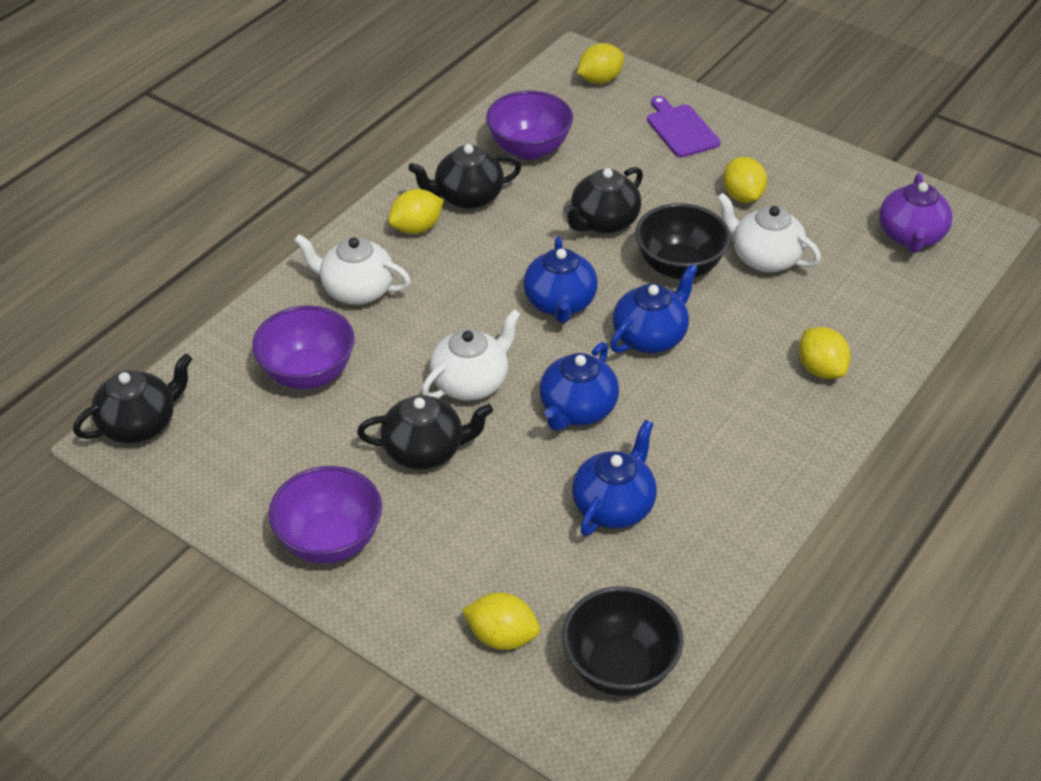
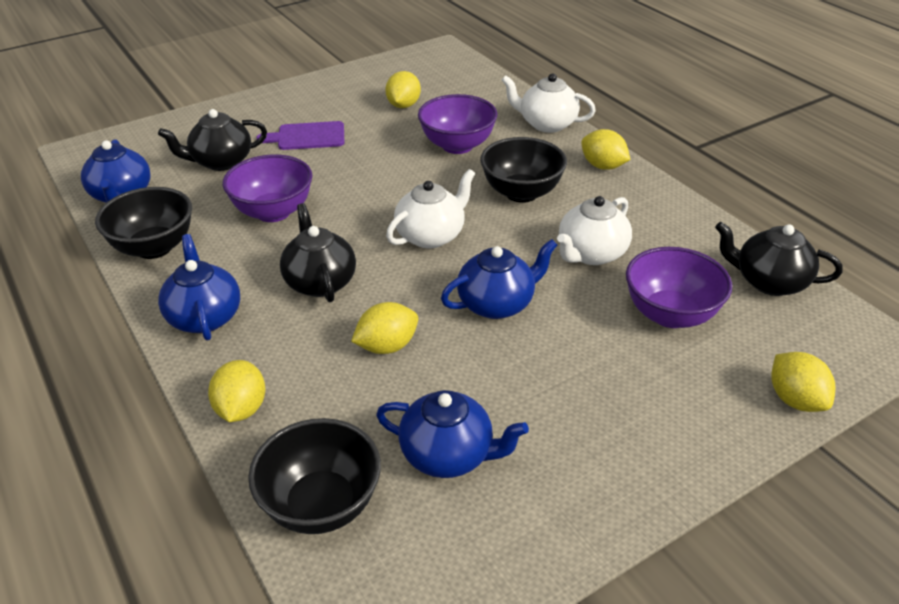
black bowl: 2 -> 3
black teapot: 4 -> 3
purple teapot: 1 -> 0

